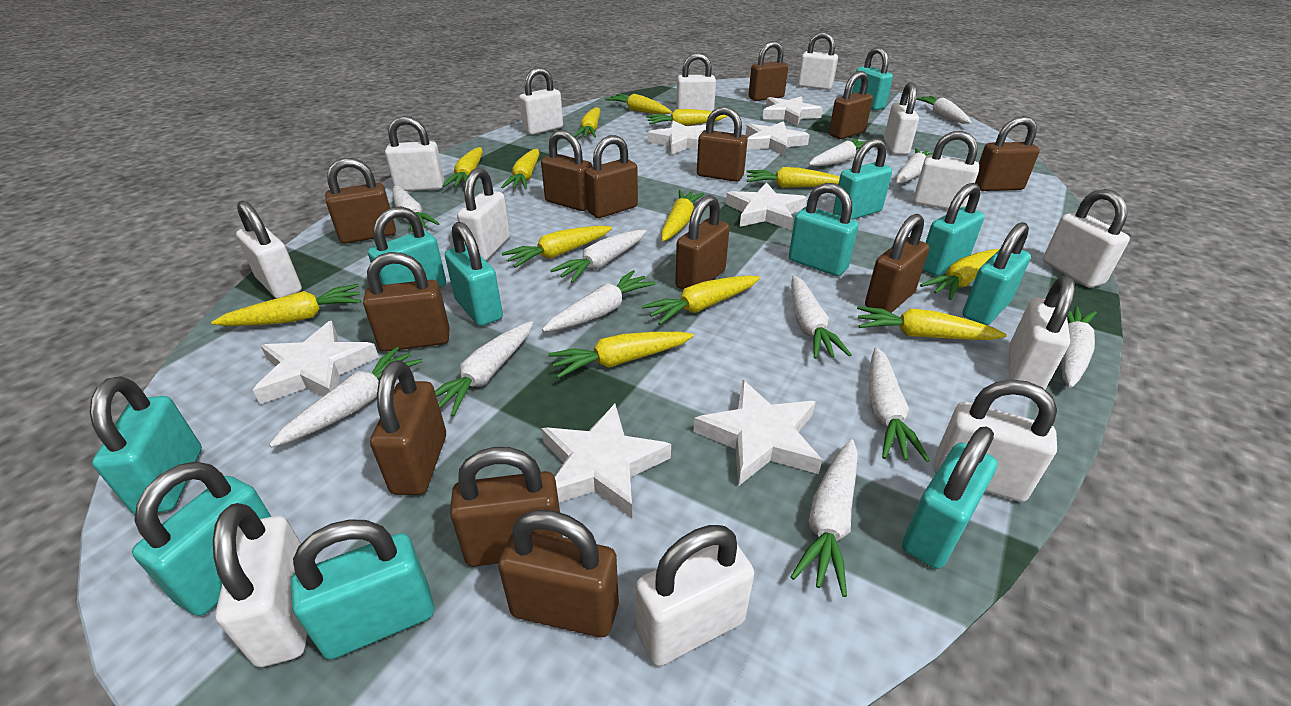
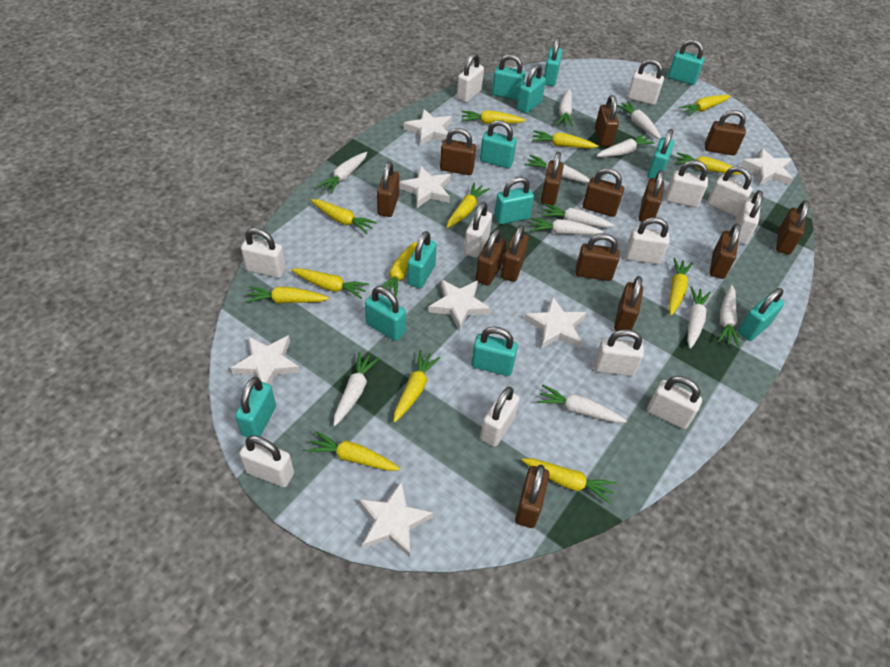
brown padlock: 13 -> 14
turquoise padlock: 11 -> 12
white carrot: 12 -> 11
white padlock: 13 -> 12

